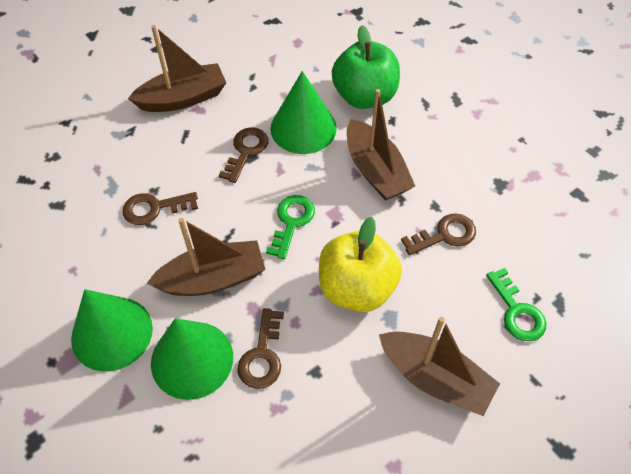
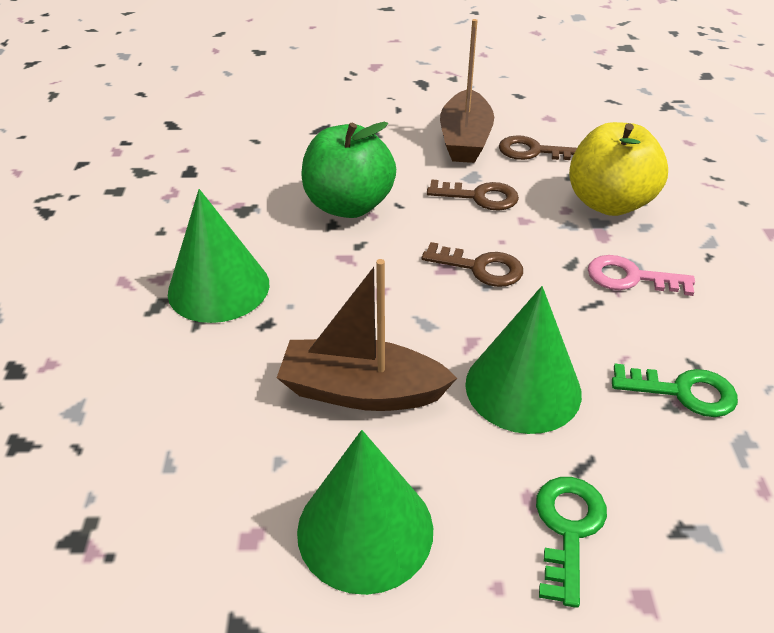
brown boat: 4 -> 2
brown key: 4 -> 3
pink key: 0 -> 1

